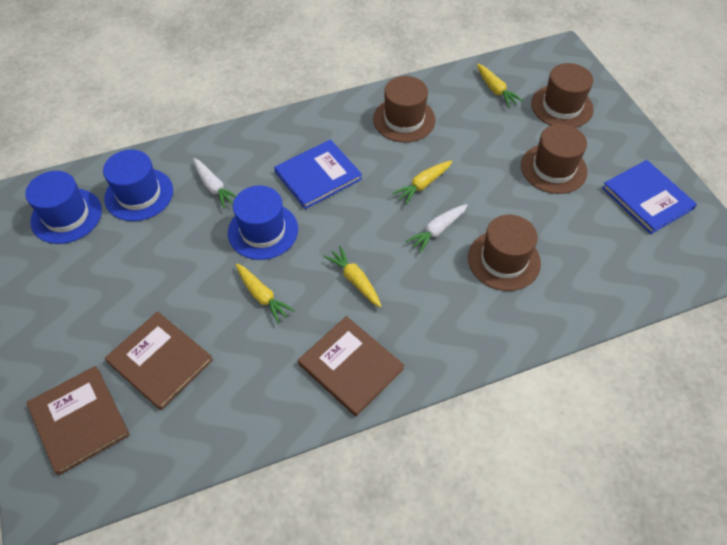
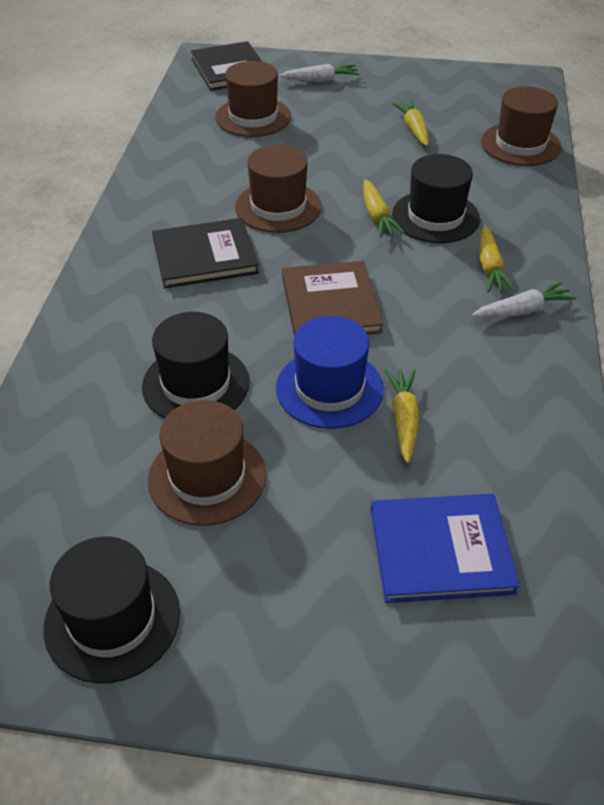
black book: 0 -> 2
black hat: 0 -> 3
blue book: 2 -> 1
blue hat: 3 -> 1
brown book: 3 -> 1

